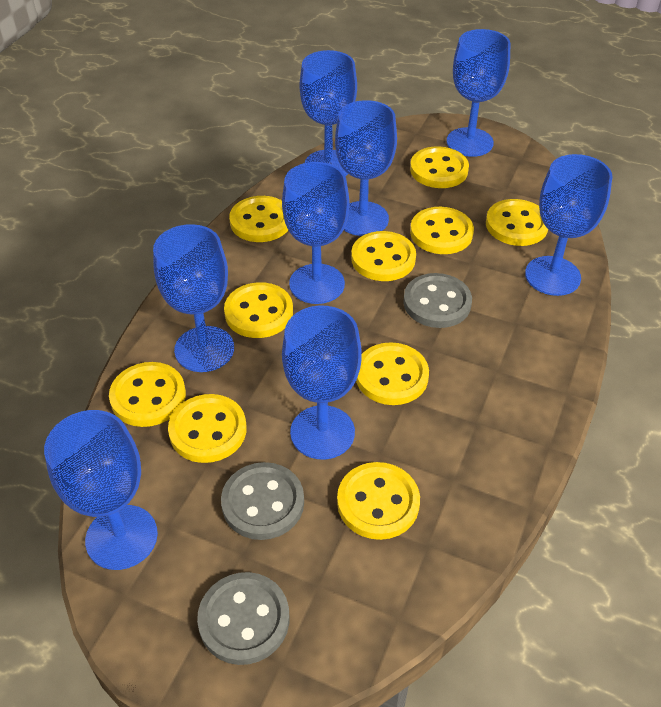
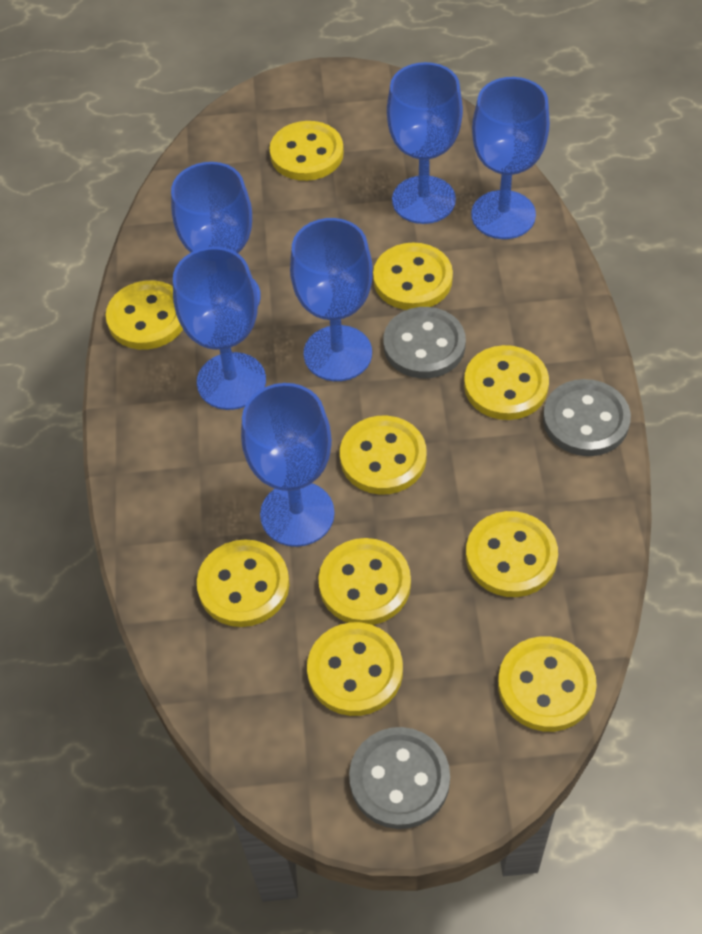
blue goblet: 8 -> 6

